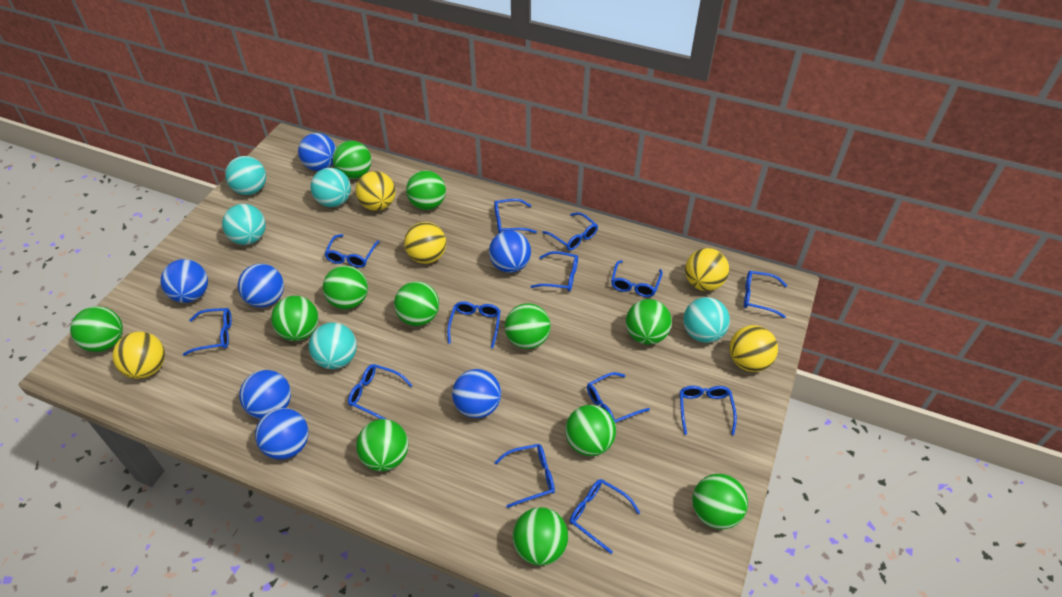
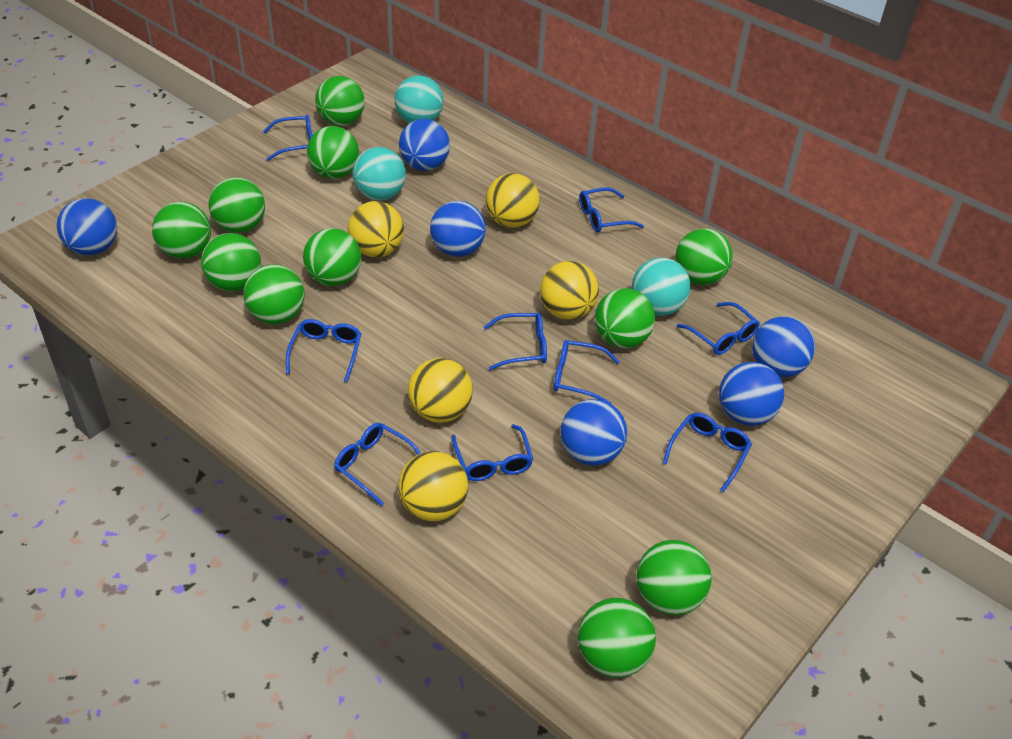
blue ball: 7 -> 6
blue glasses: 13 -> 9
green ball: 12 -> 11
turquoise ball: 5 -> 3

